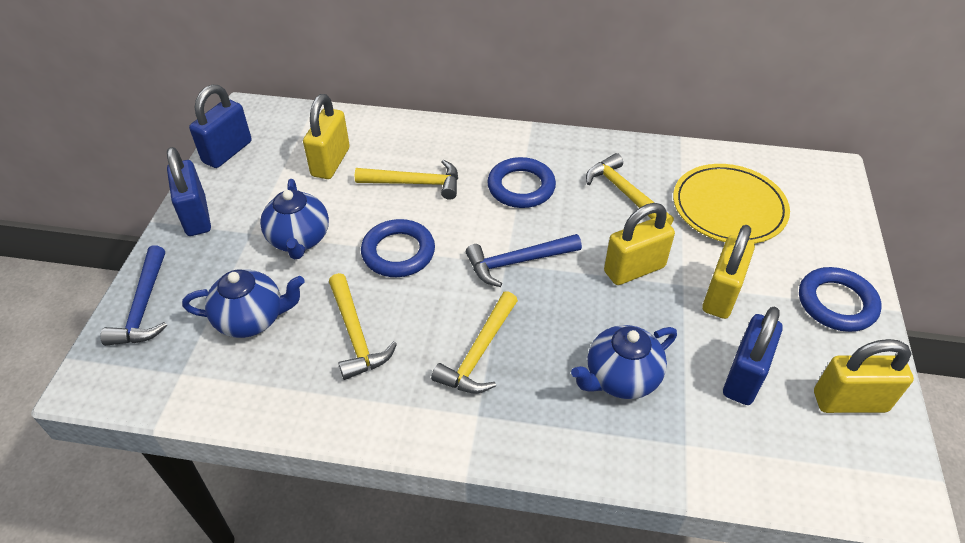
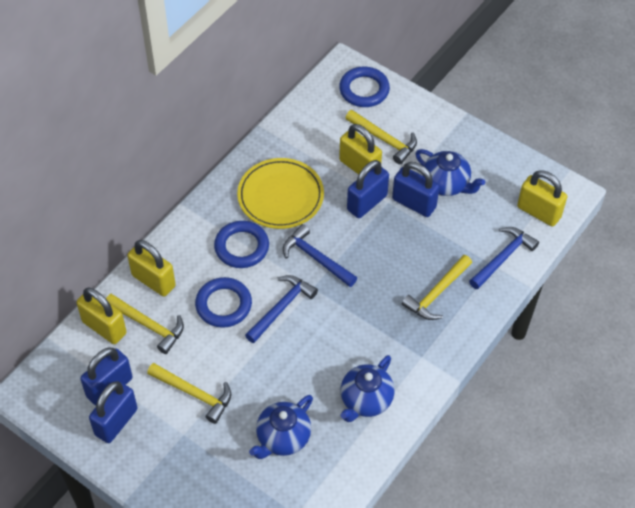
blue hammer: 2 -> 3
blue padlock: 3 -> 4

